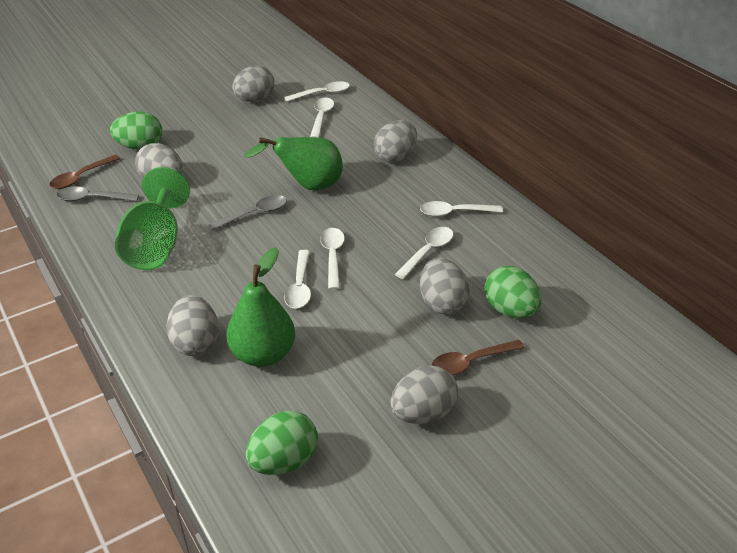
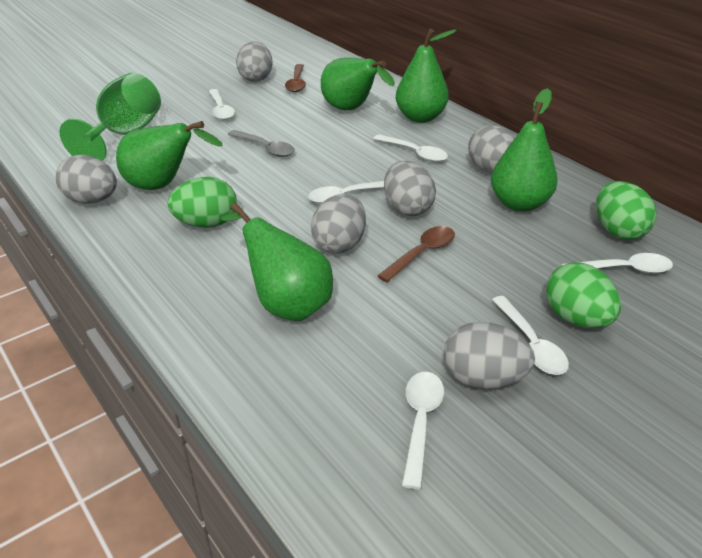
green pear: 2 -> 5
grey spoon: 2 -> 1

